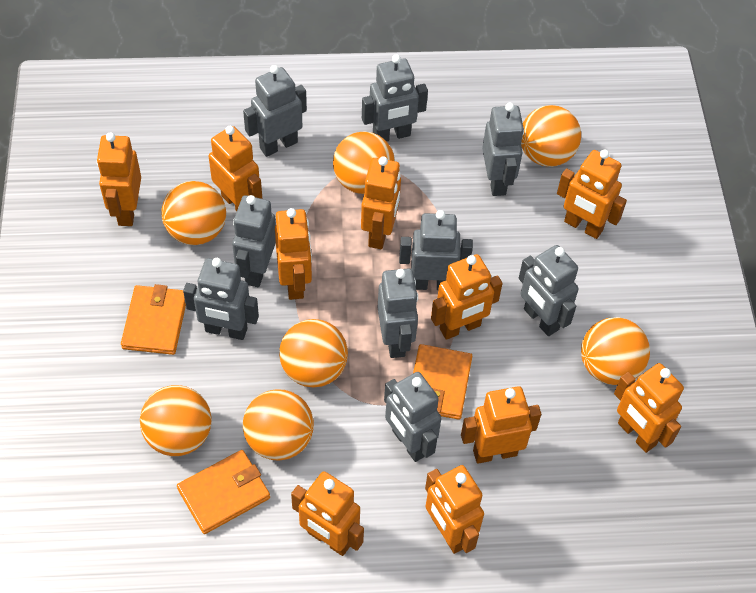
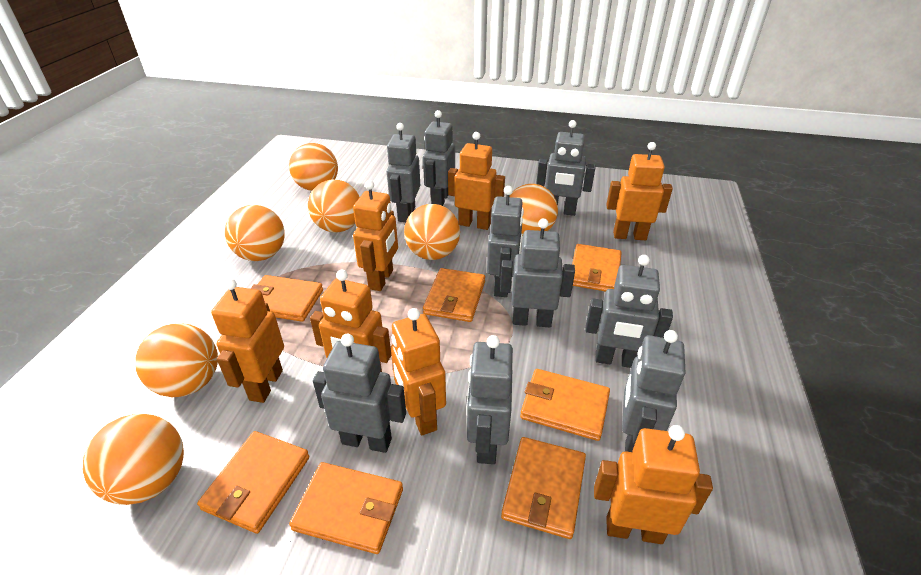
orange robot: 10 -> 7
orange wallet: 3 -> 7

